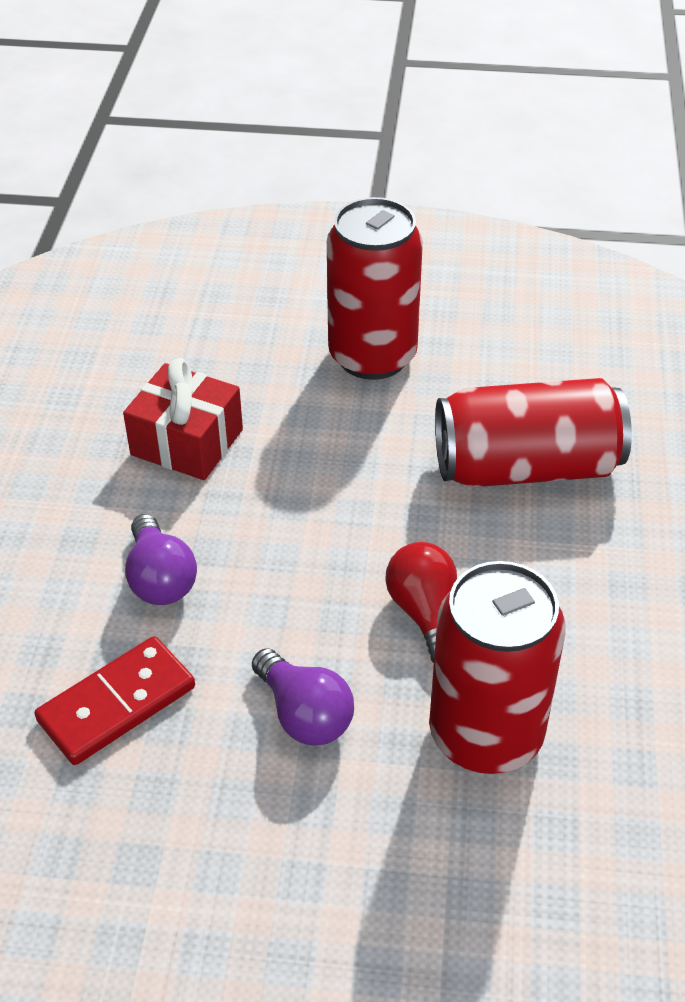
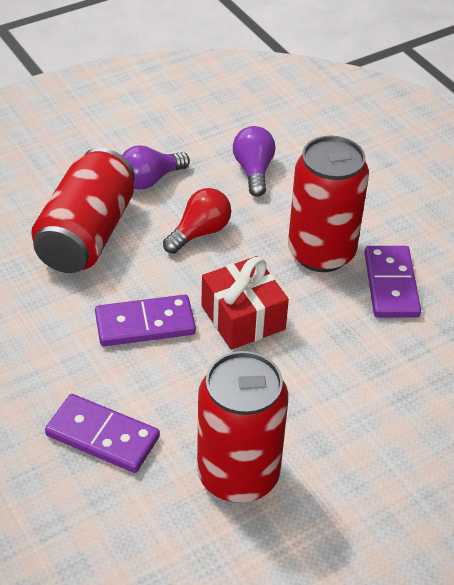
purple domino: 0 -> 3
red domino: 1 -> 0

